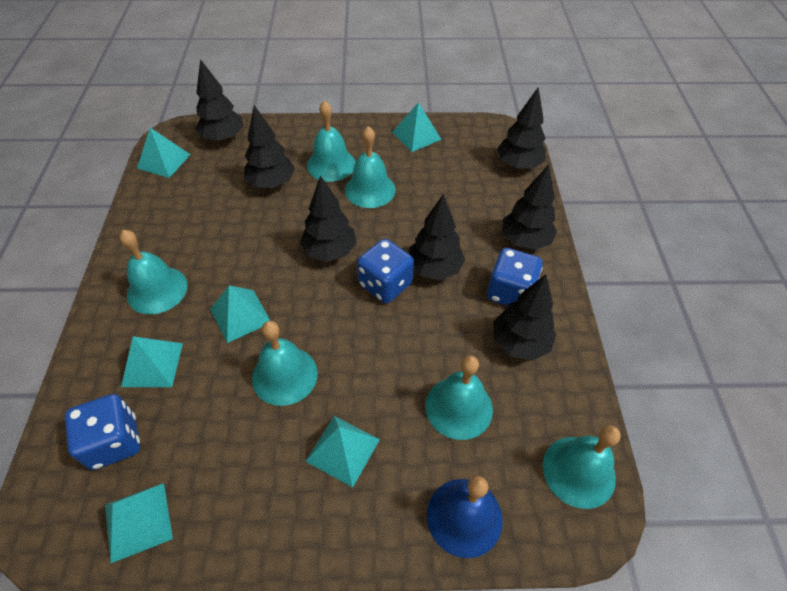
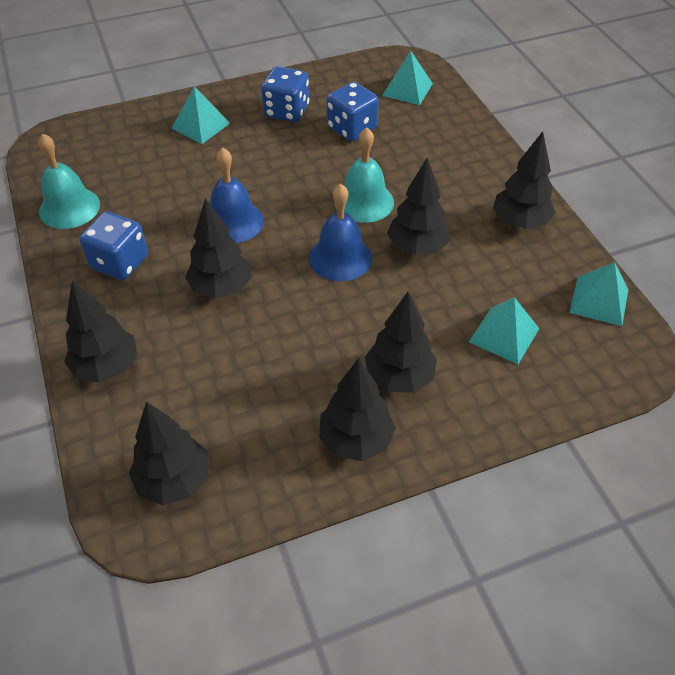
blue bell: 1 -> 2
turquoise bell: 6 -> 2
turquoise pyramid: 6 -> 4

